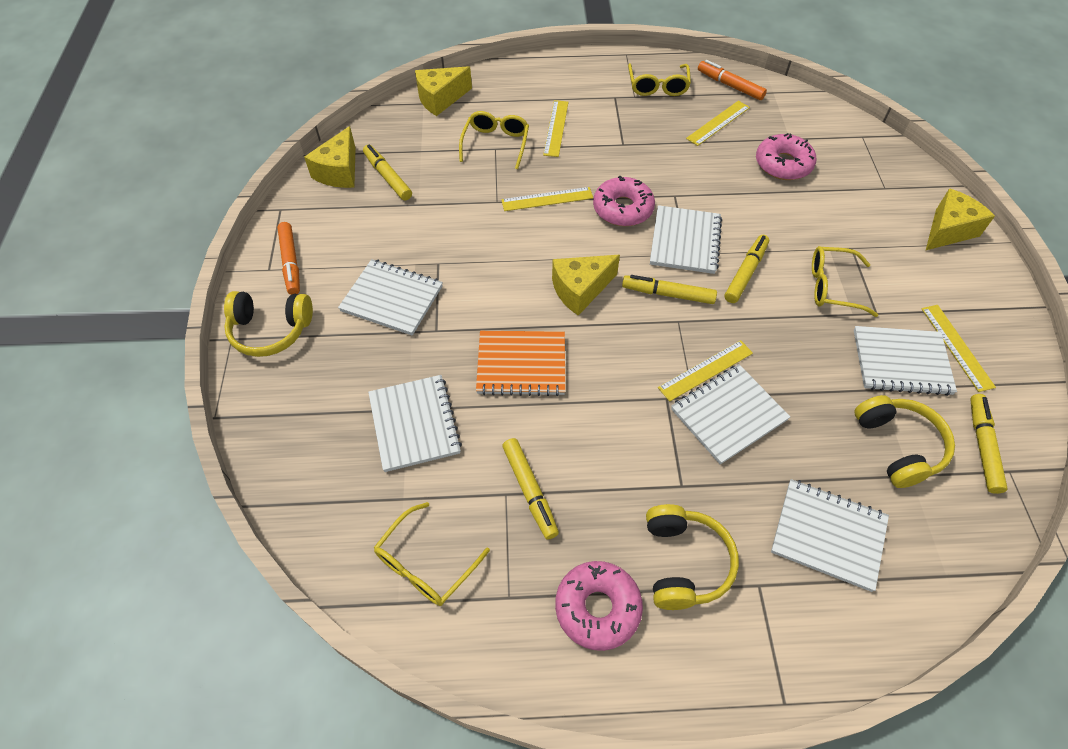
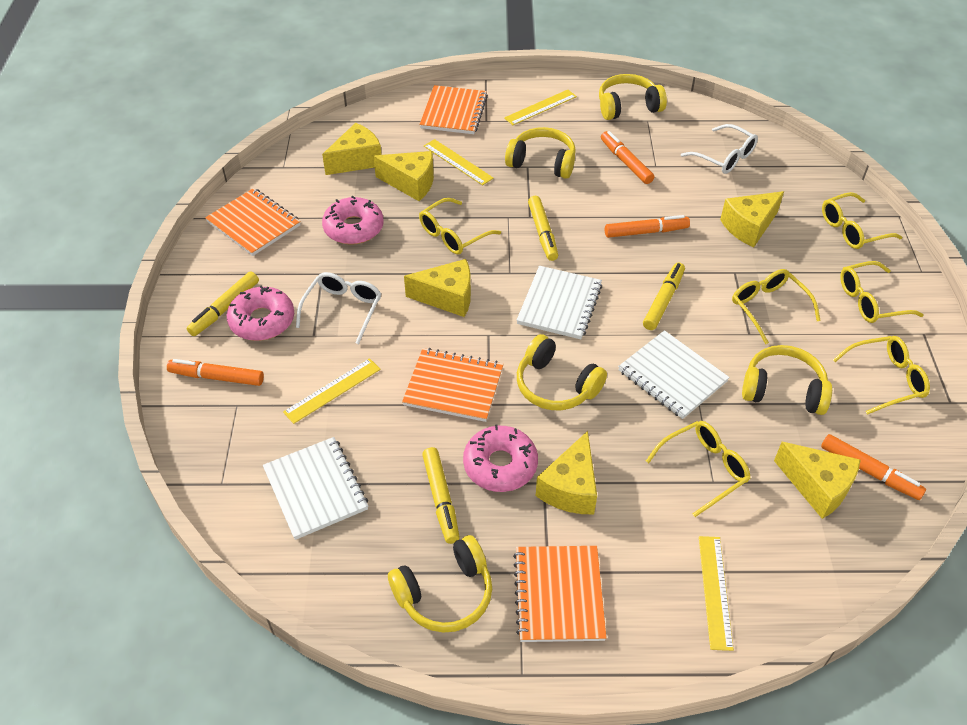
orange marker: 2 -> 4
orange notebook: 1 -> 4
white glasses: 0 -> 2
white notebook: 6 -> 3
yellow cheese: 4 -> 6
yellow glasses: 4 -> 6
yellow headphones: 3 -> 5
yellow marker: 5 -> 4
yellow ruler: 5 -> 4

